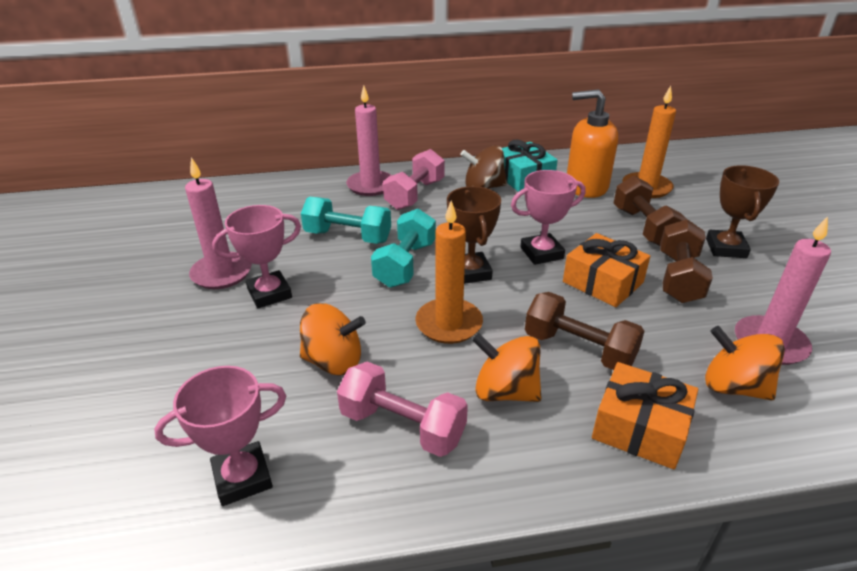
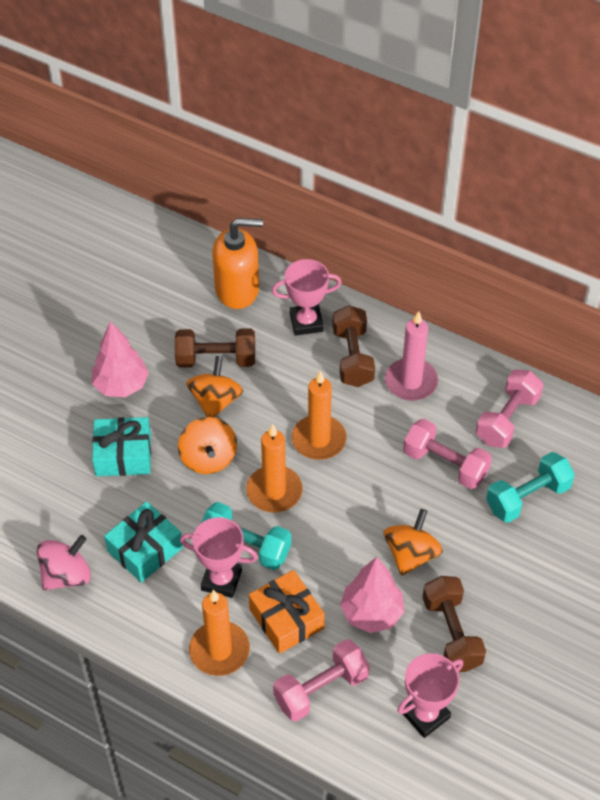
brown spinning top: 1 -> 0
brown trophy: 2 -> 0
orange candle: 2 -> 3
orange gift: 2 -> 1
pink candle: 3 -> 1
pink dumbbell: 2 -> 3
pink spinning top: 0 -> 1
pink tree: 0 -> 2
turquoise gift: 1 -> 2

